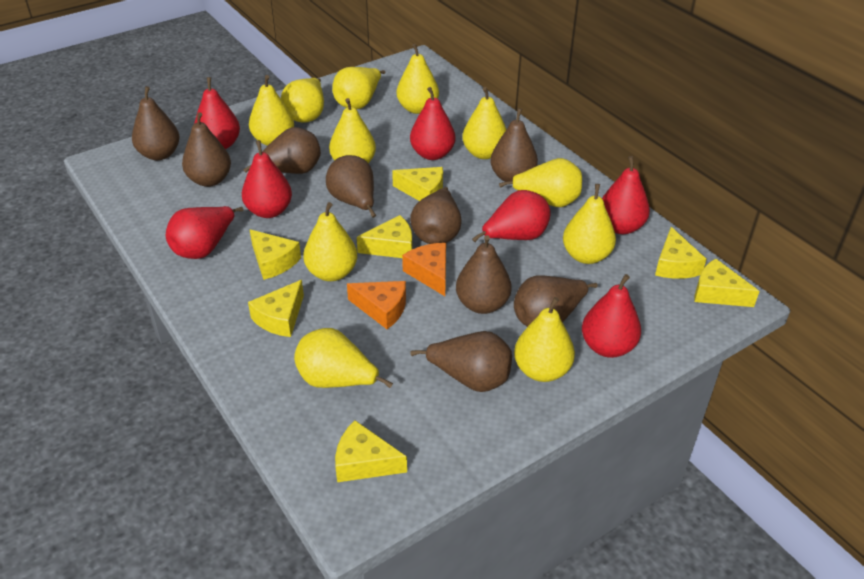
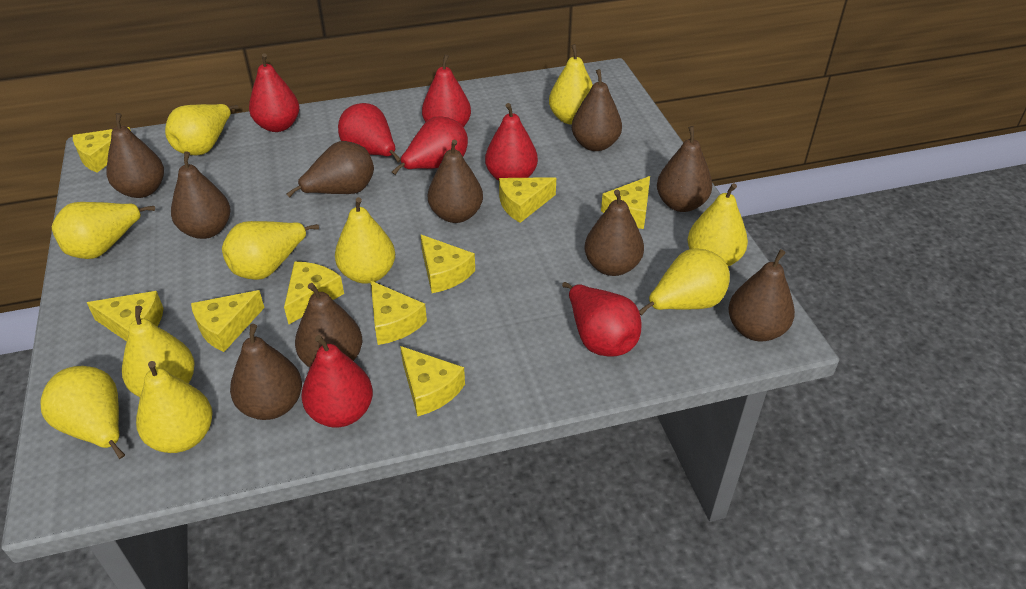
brown pear: 9 -> 10
orange cheese: 2 -> 0
yellow cheese: 7 -> 9
yellow pear: 11 -> 10

